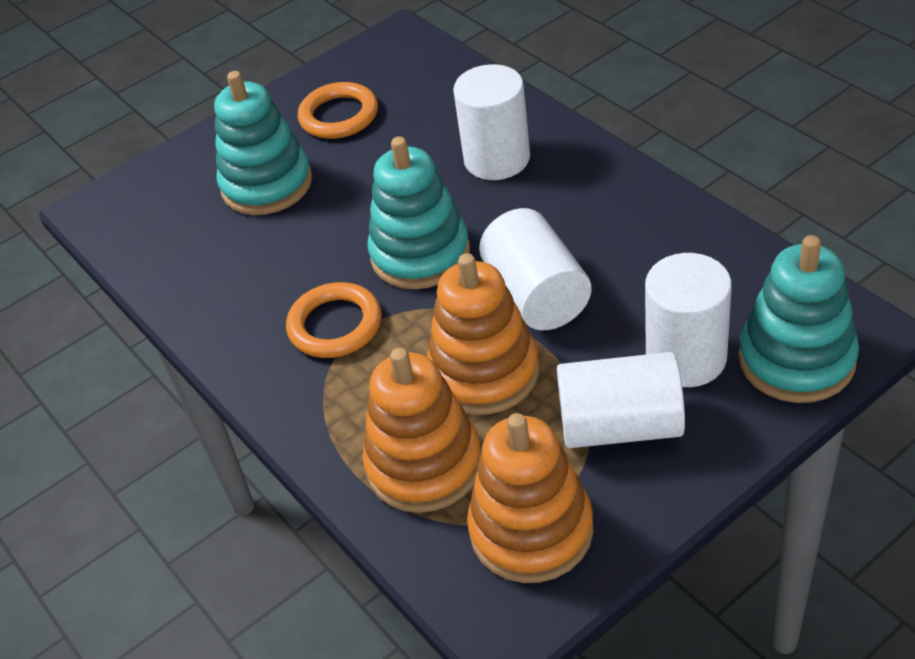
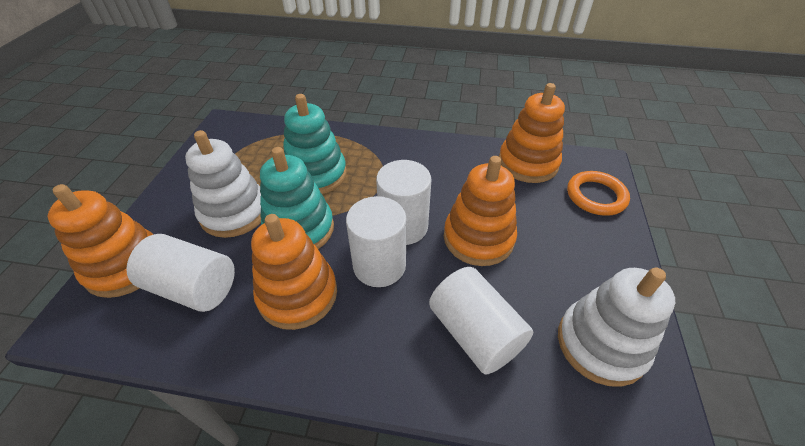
orange ring: 2 -> 1
orange stacking toy: 3 -> 4
turquoise stacking toy: 3 -> 2
white stacking toy: 0 -> 2

